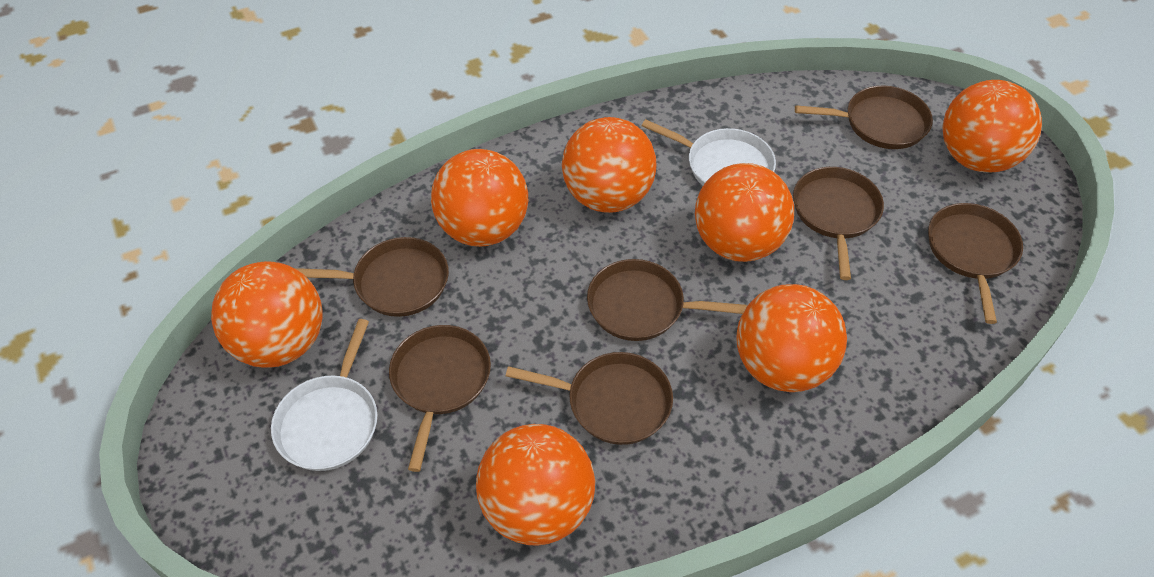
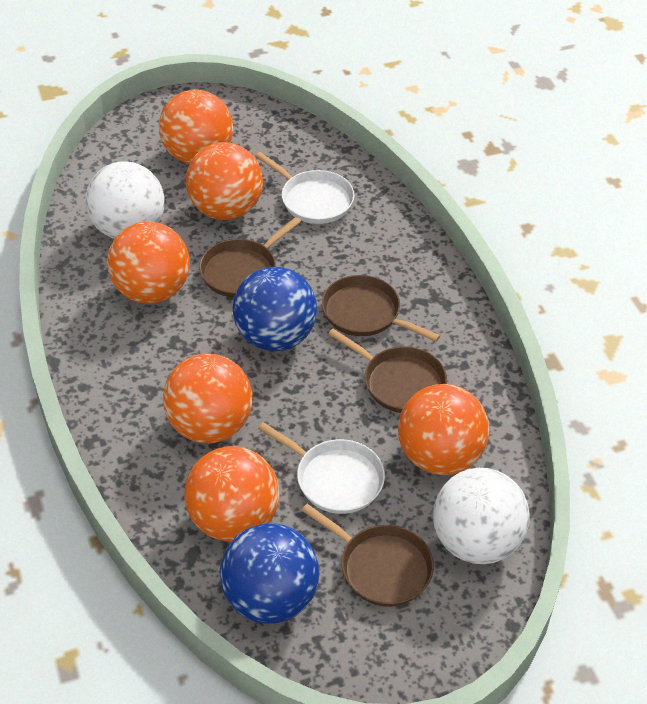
blue ball: 0 -> 2
brown pan: 7 -> 4
orange ball: 7 -> 6
white ball: 0 -> 2

